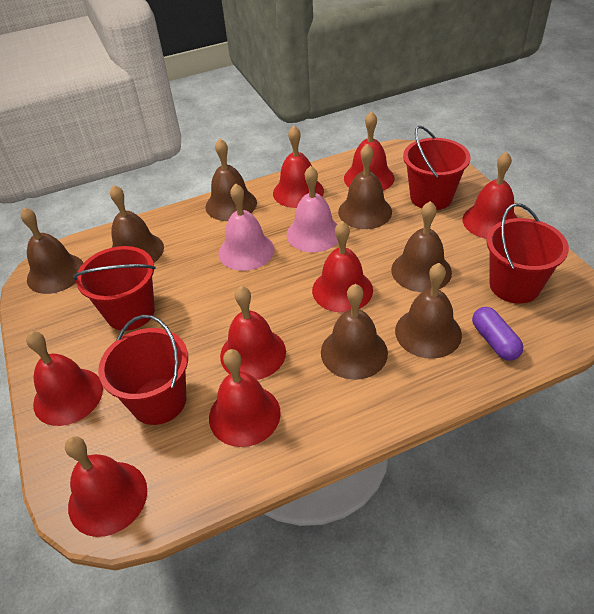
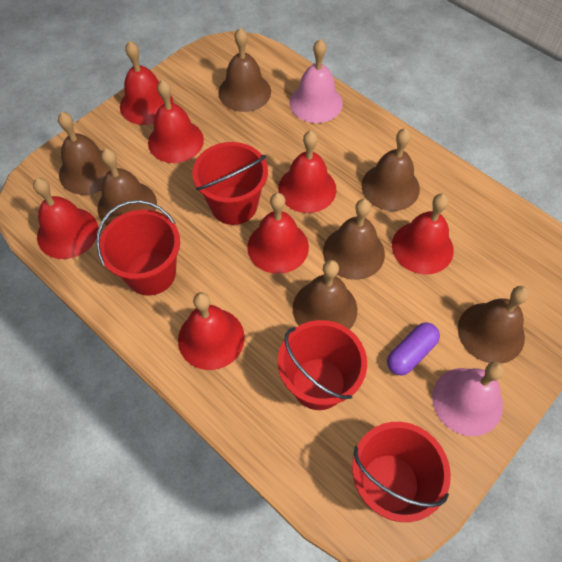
red bell: 8 -> 7

